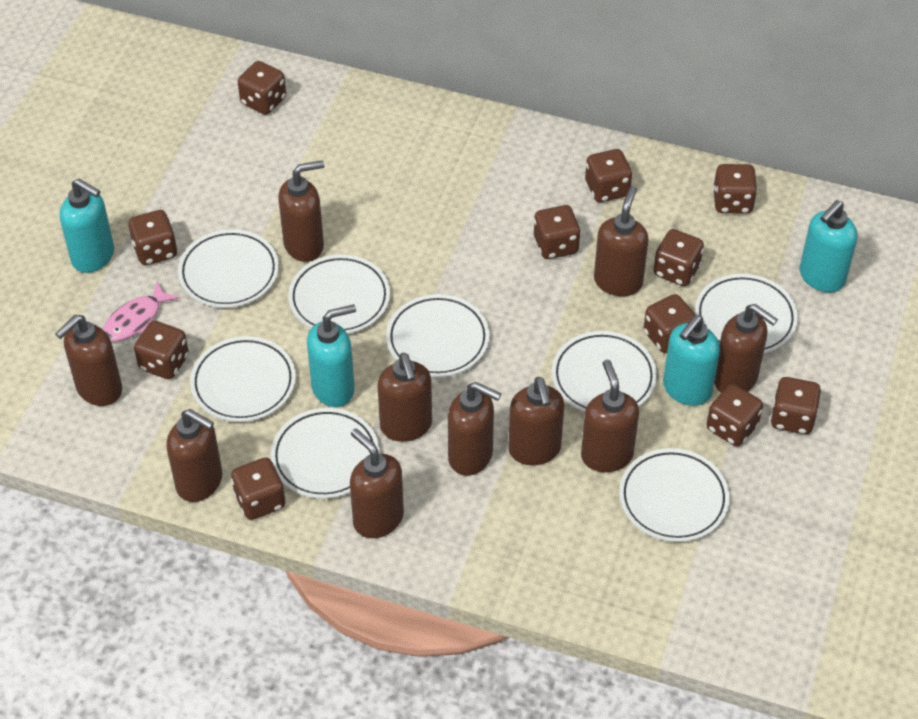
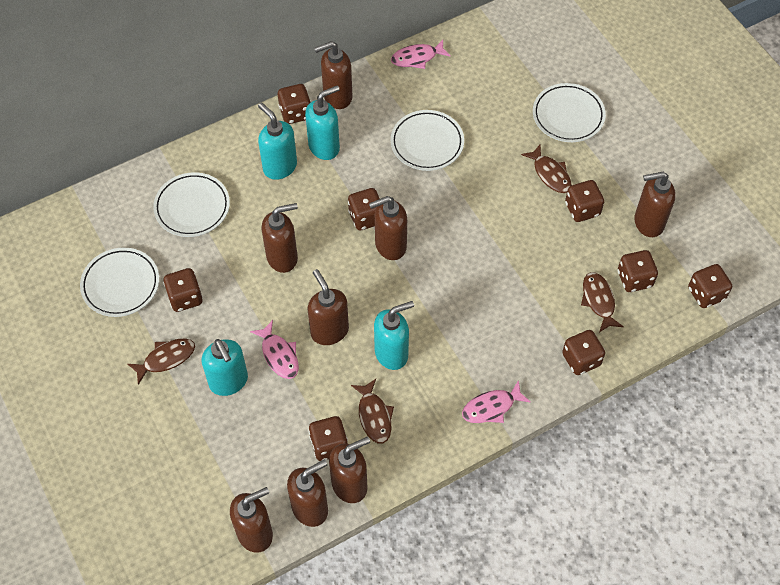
brown dice: 11 -> 8
brown fish: 0 -> 4
brown soap dispenser: 10 -> 8
pink fish: 1 -> 3
white plate: 8 -> 4

